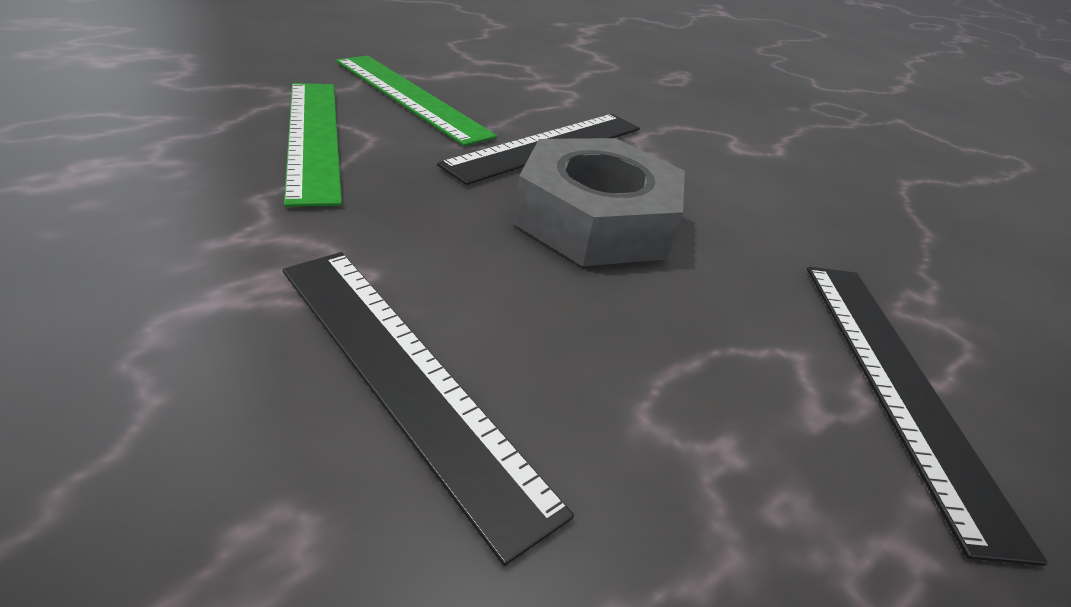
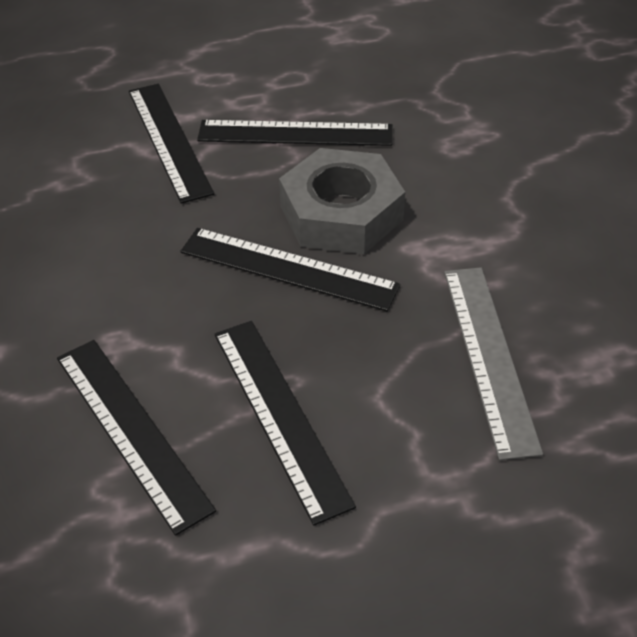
black ruler: 3 -> 5
green ruler: 2 -> 0
grey ruler: 0 -> 1

